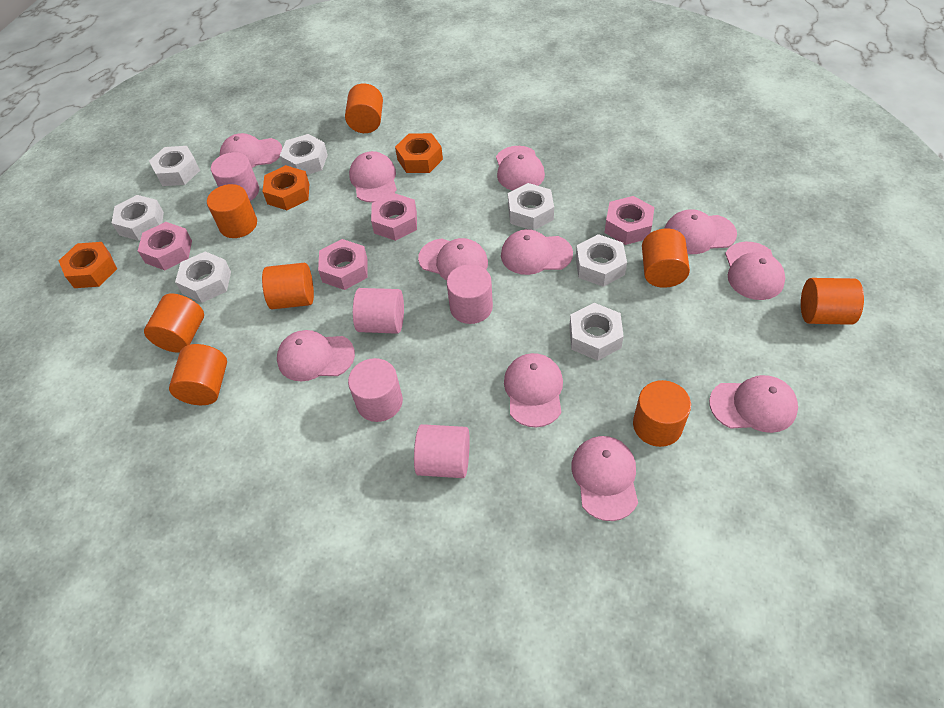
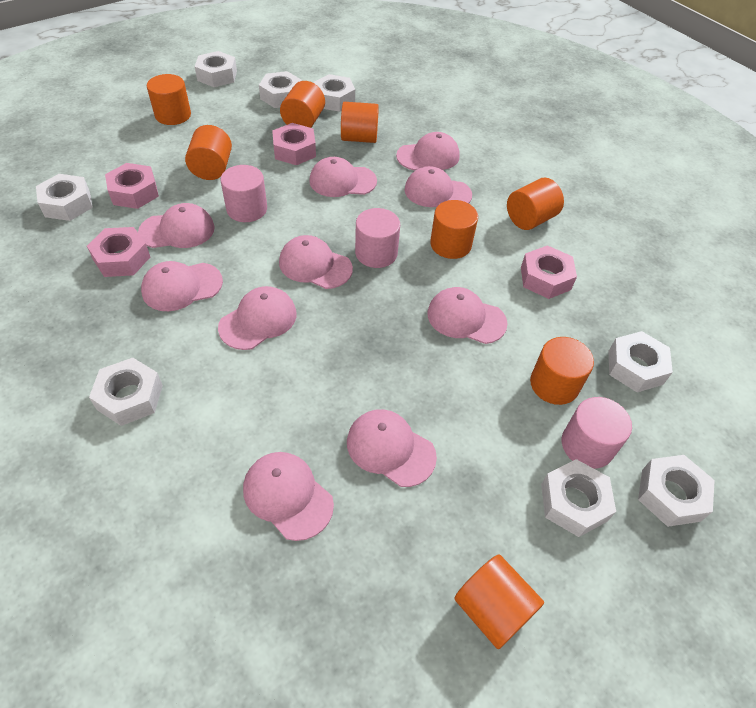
orange nut: 3 -> 0
pink cap: 11 -> 10
pink cylinder: 5 -> 3
white nut: 7 -> 8

